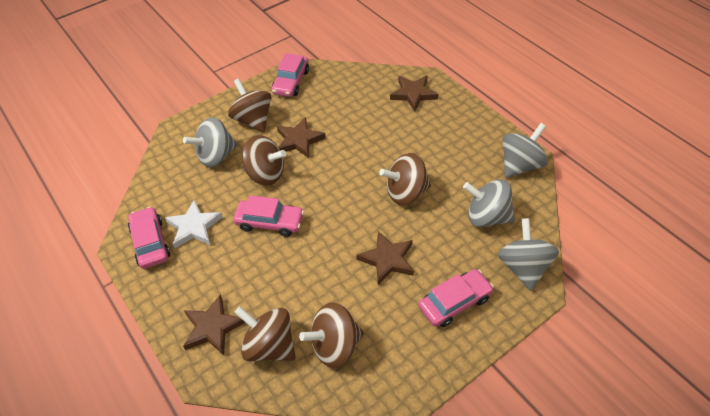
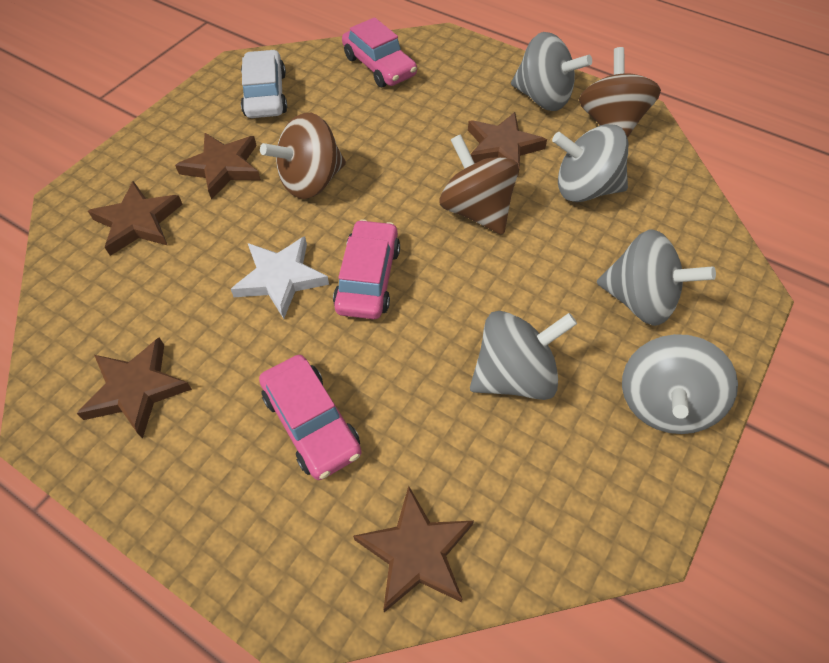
brown spinning top: 5 -> 3
brown star: 4 -> 5
grey spinning top: 4 -> 5
pink car: 4 -> 3
white car: 0 -> 1

